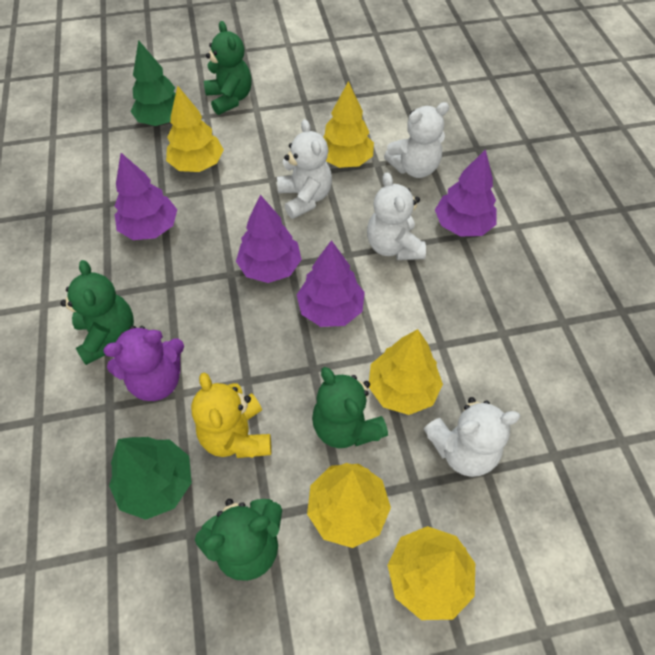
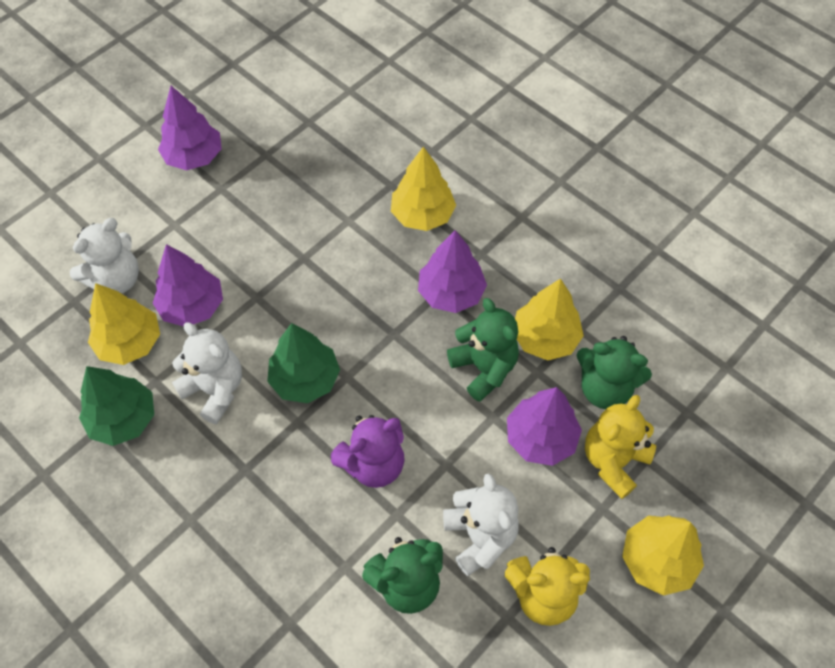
green teddy bear: 4 -> 3
white teddy bear: 4 -> 3
yellow teddy bear: 1 -> 2
yellow tree: 5 -> 4

